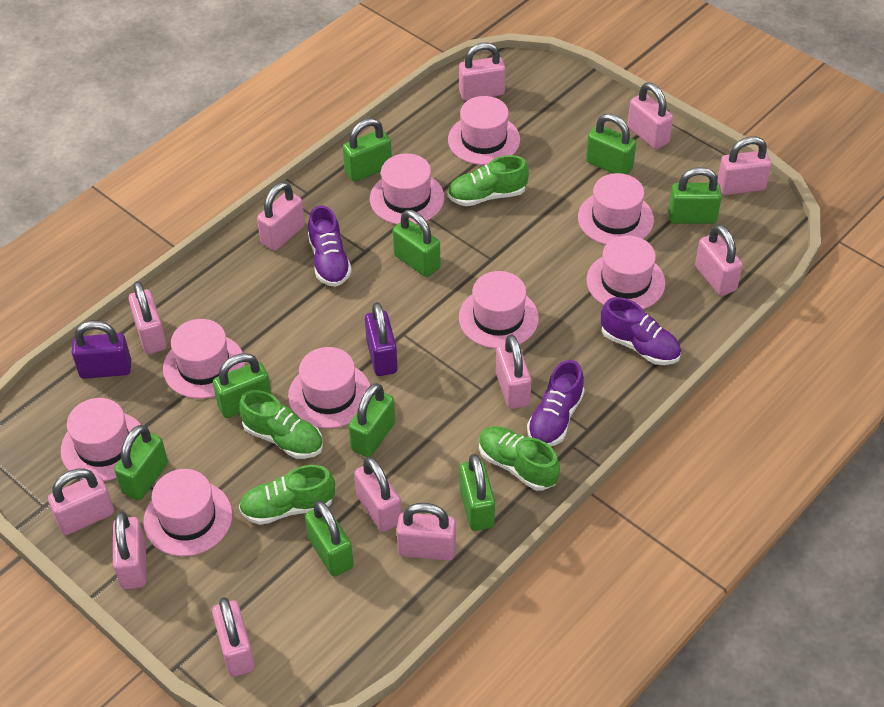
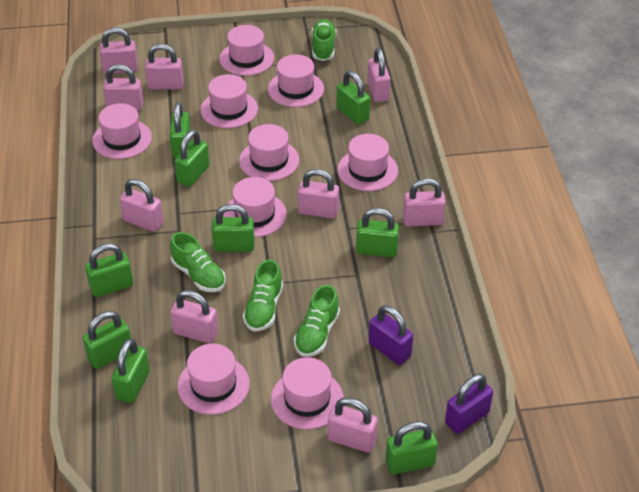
pink padlock: 12 -> 9
purple shoe: 3 -> 0

